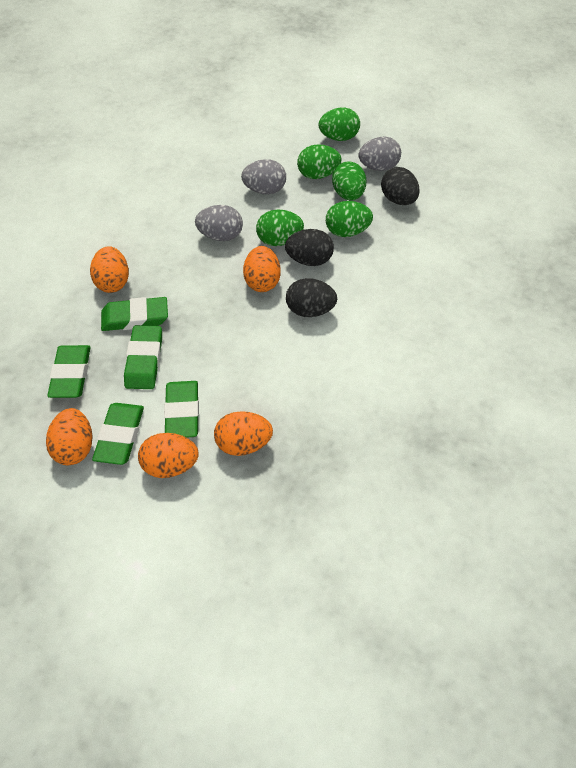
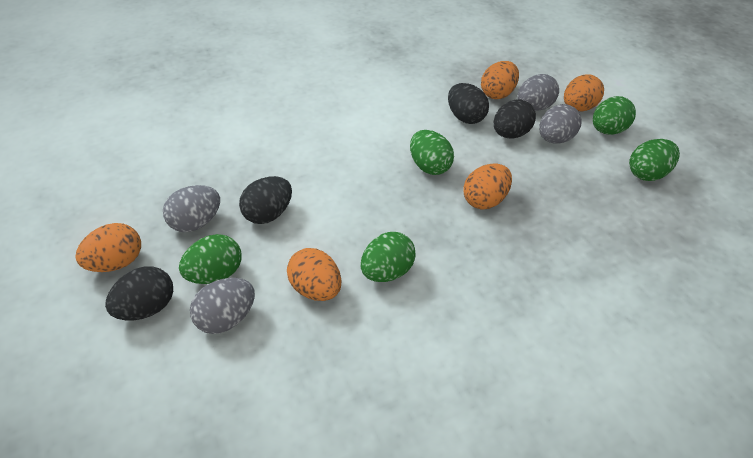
black egg: 3 -> 4
green eraser: 5 -> 0
grey egg: 3 -> 4

